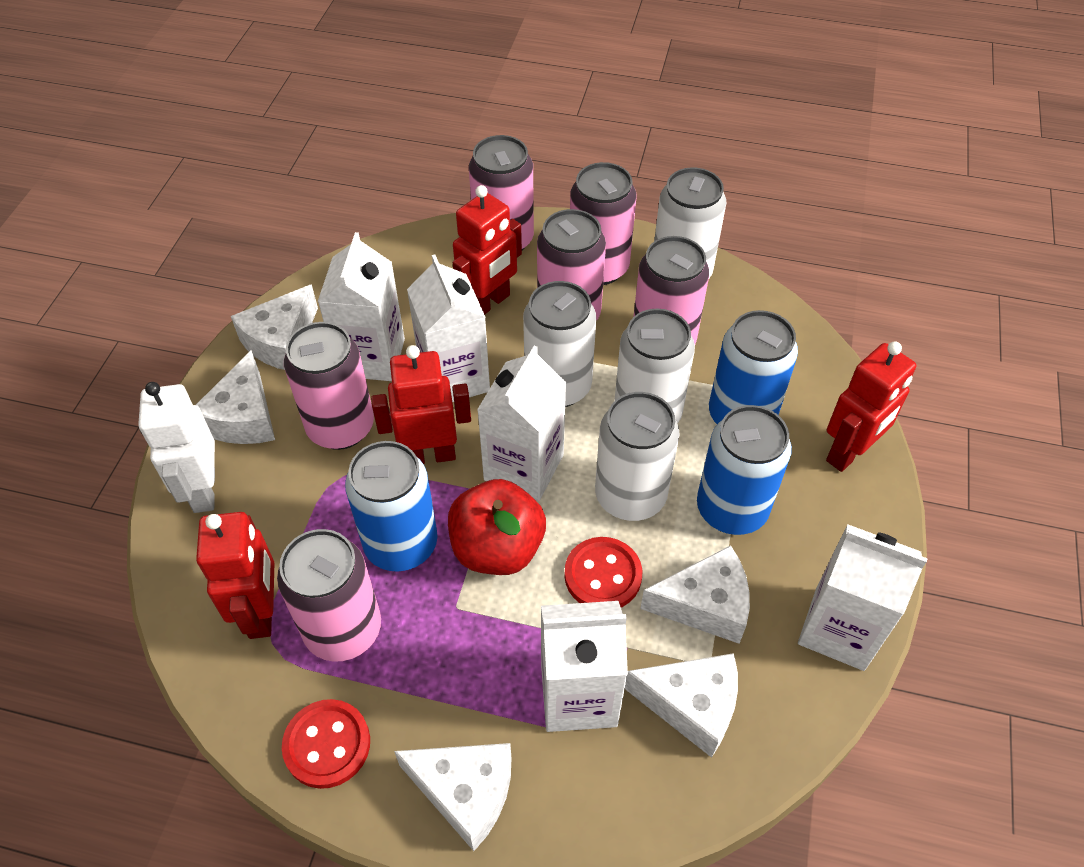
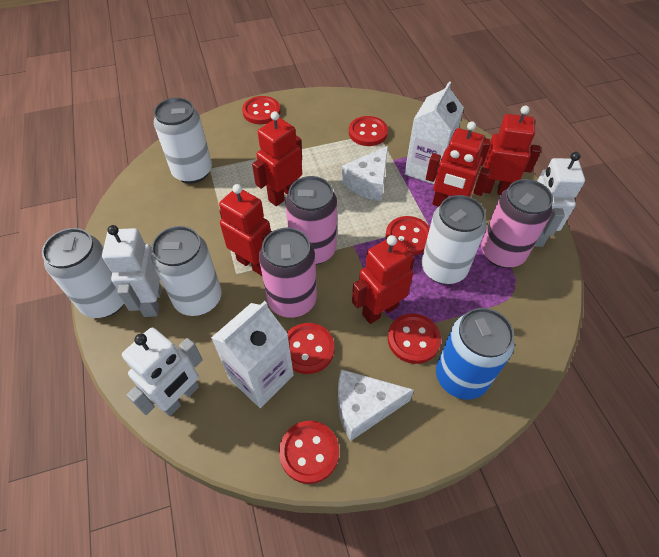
blue can: 3 -> 1
pink can: 6 -> 3
red apple: 1 -> 0
red button: 2 -> 6
red robot: 4 -> 5
white carton: 5 -> 2
white cheese: 5 -> 2
white robot: 1 -> 3

